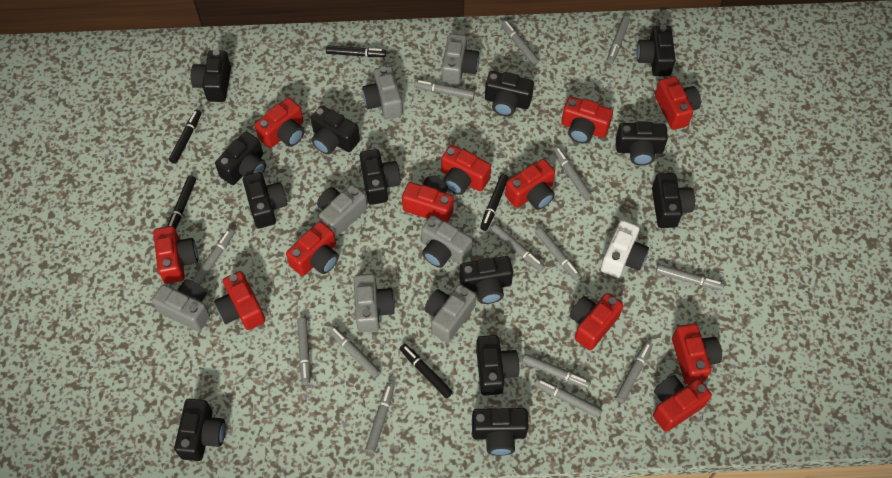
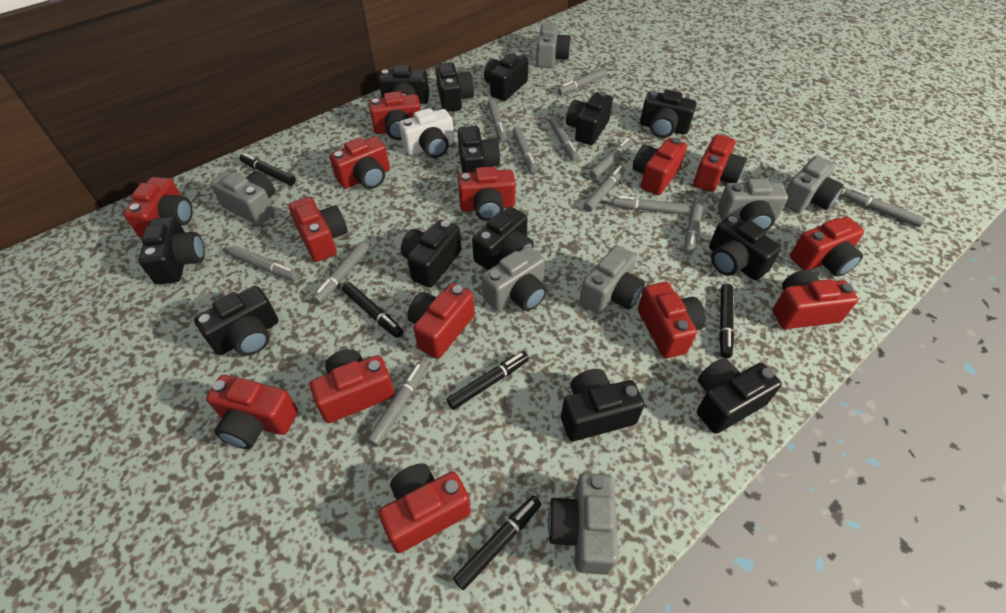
grey marker: 14 -> 12
red camera: 12 -> 14

